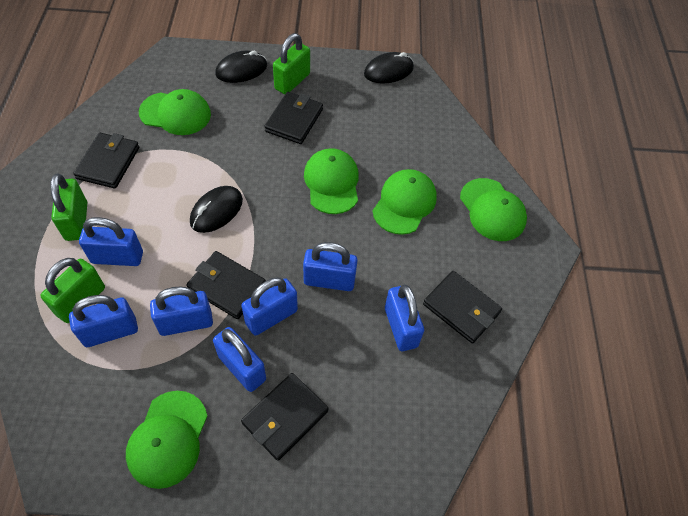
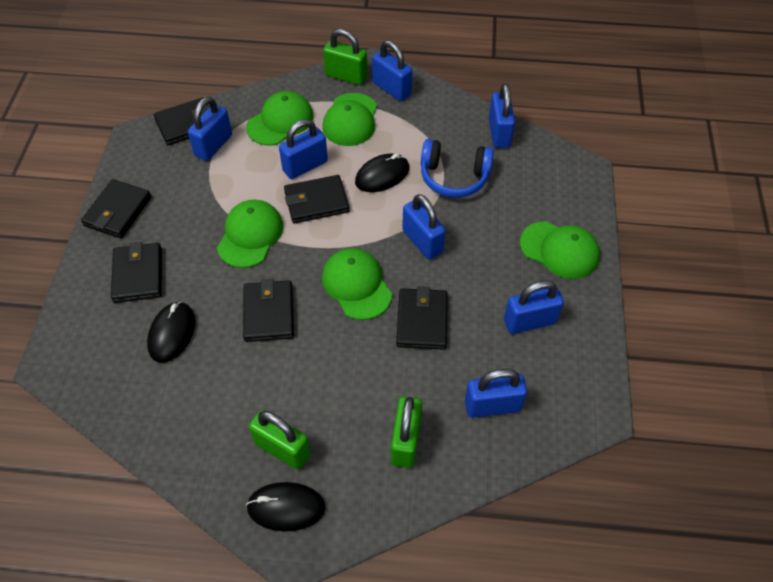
black wallet: 5 -> 6
blue headphones: 0 -> 1

